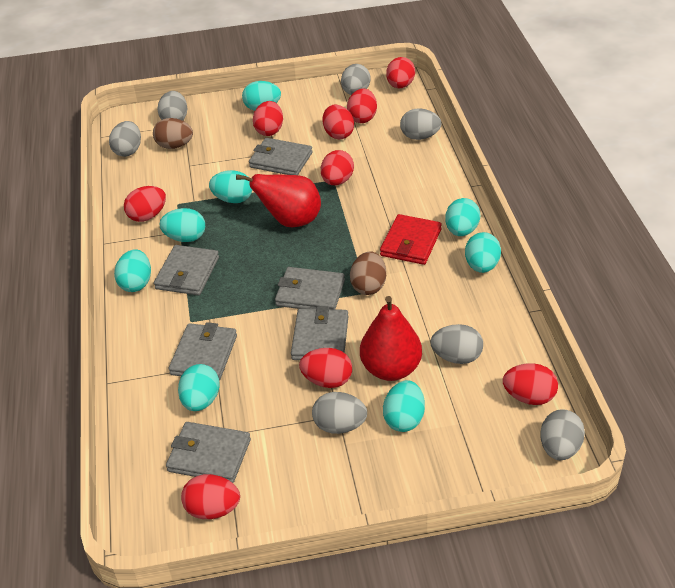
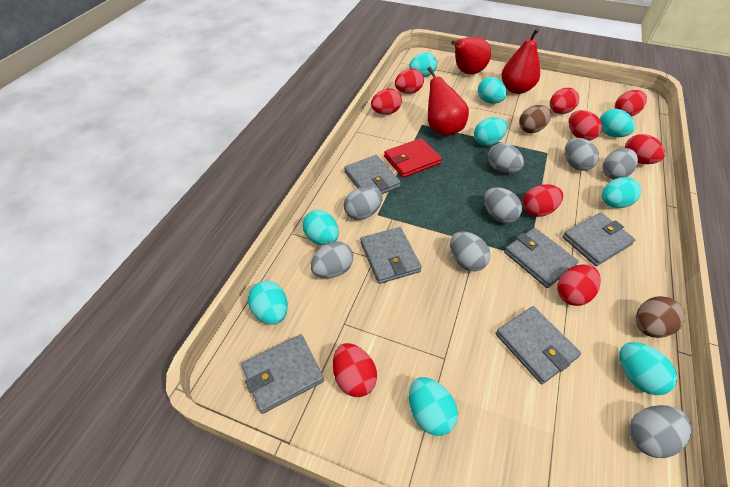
grey egg: 7 -> 8
red pear: 2 -> 3
turquoise egg: 8 -> 9

